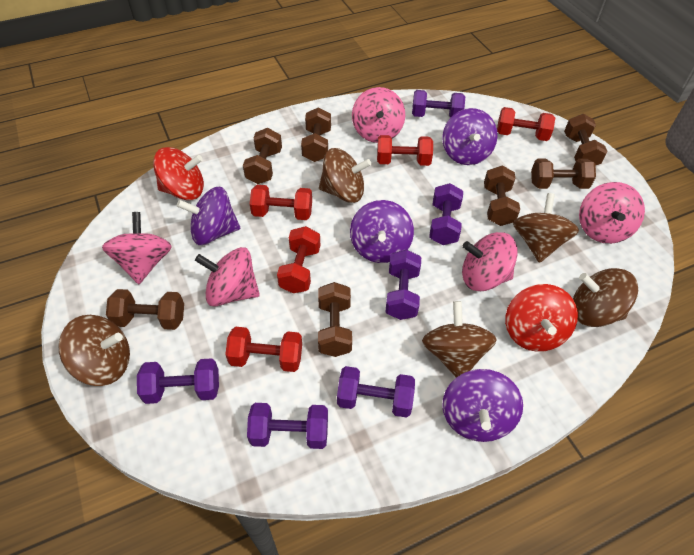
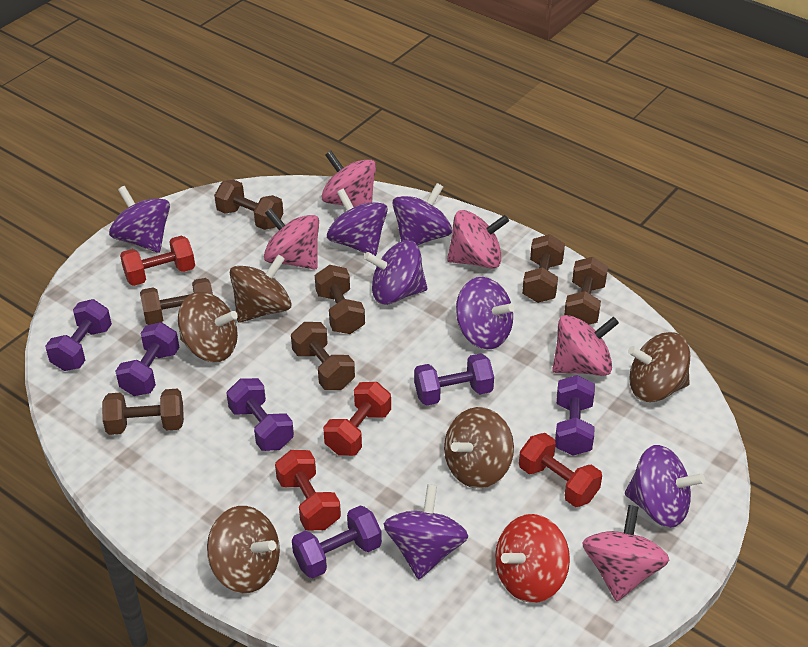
purple spinning top: 4 -> 7
red dumbbell: 5 -> 4
red spinning top: 2 -> 1

